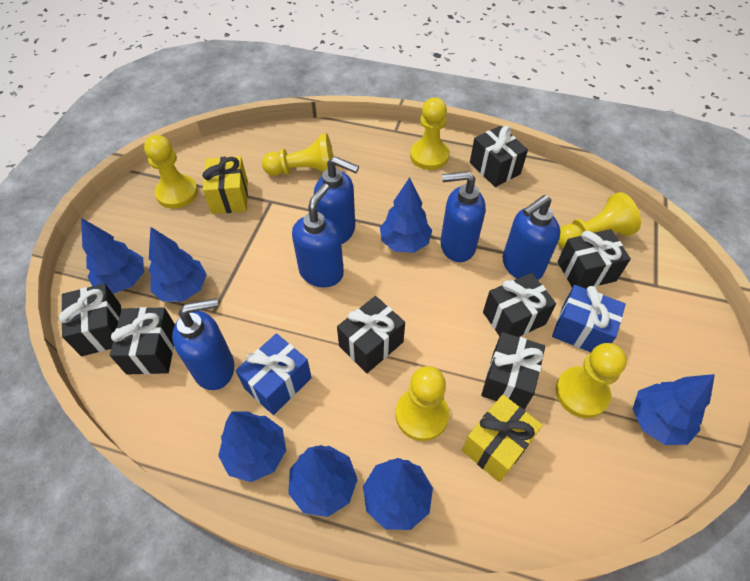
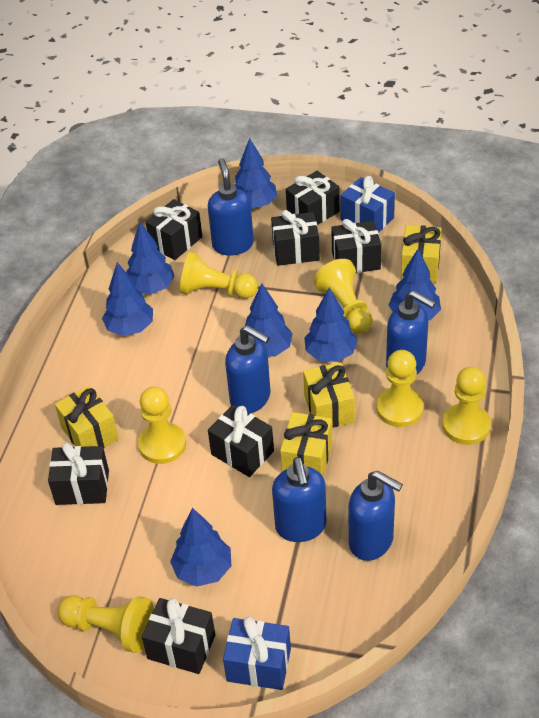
yellow gift: 2 -> 4

